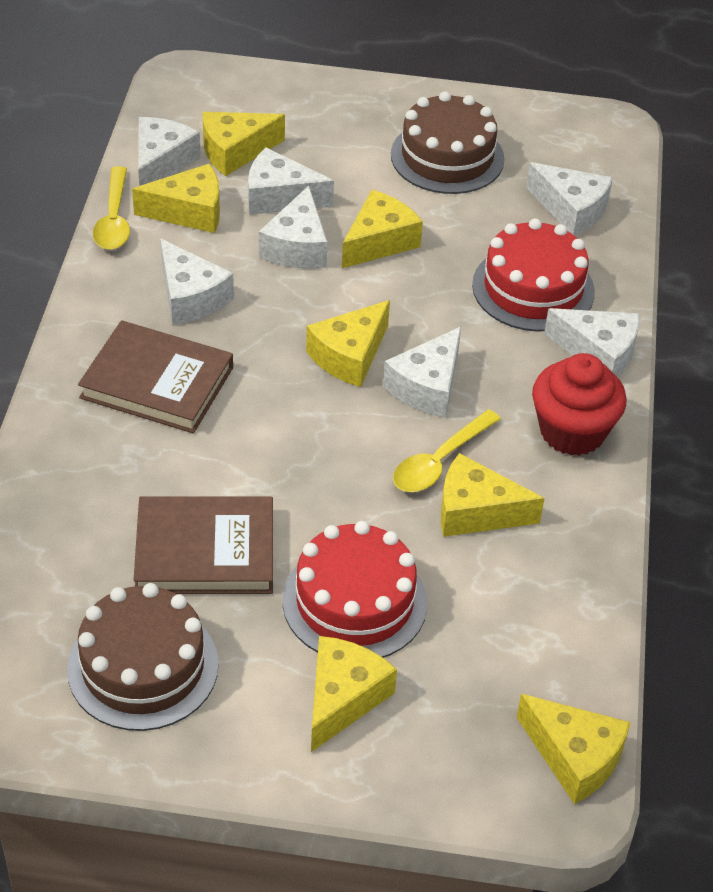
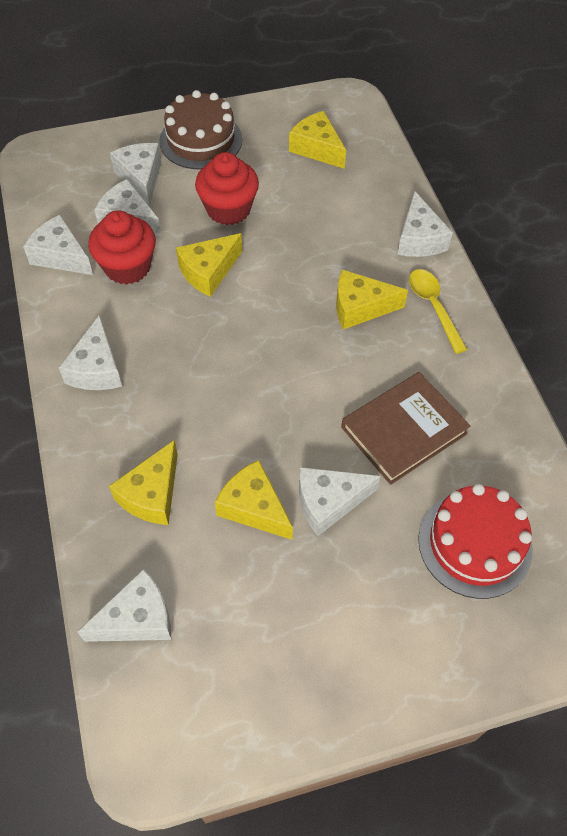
brown book: 2 -> 1
brown cake: 2 -> 1
red cake: 2 -> 1
red cupcake: 1 -> 2
yellow cheese: 7 -> 5
yellow spoon: 2 -> 1

